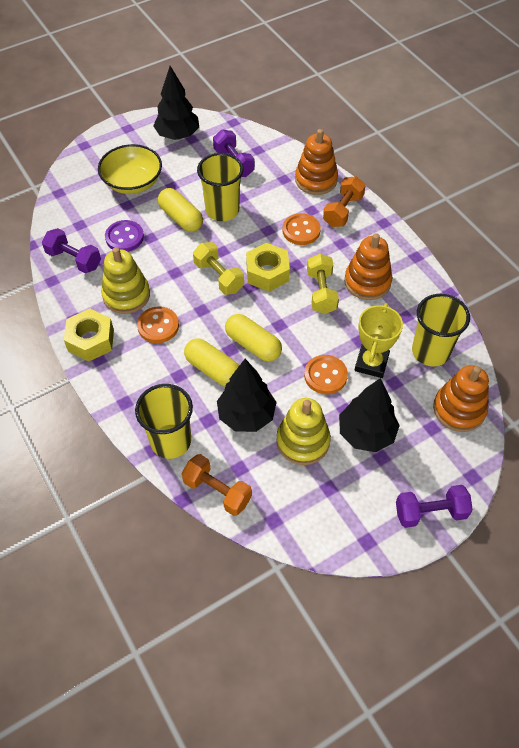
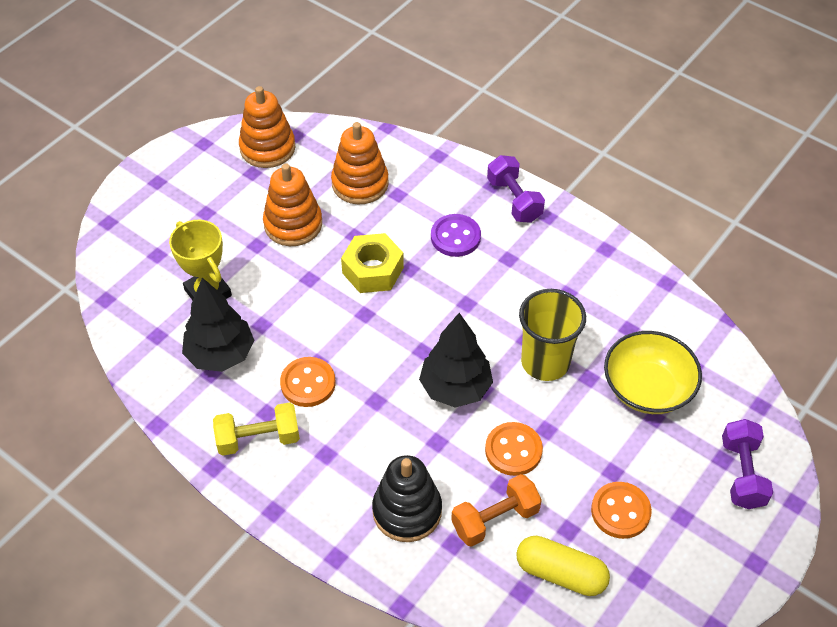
black stacking toy: 0 -> 1
black tree: 3 -> 2
orange dumbbell: 2 -> 1
purple dumbbell: 3 -> 2
yellow capsule: 3 -> 1
yellow cup: 3 -> 1
yellow dumbbell: 2 -> 1
yellow nut: 2 -> 1
yellow stacking toy: 2 -> 0

